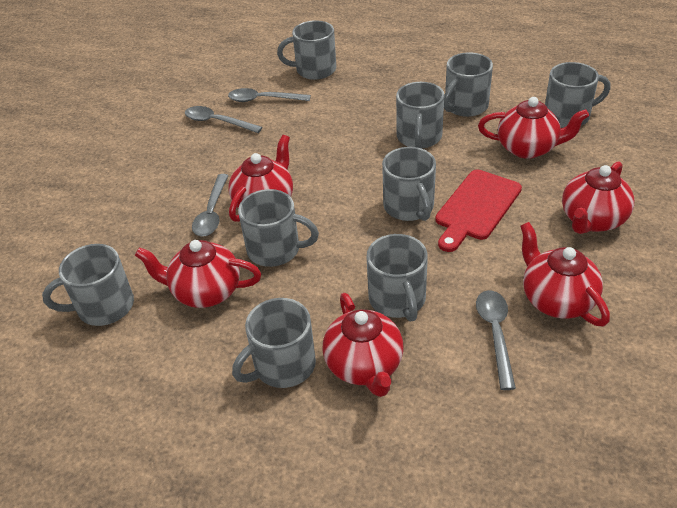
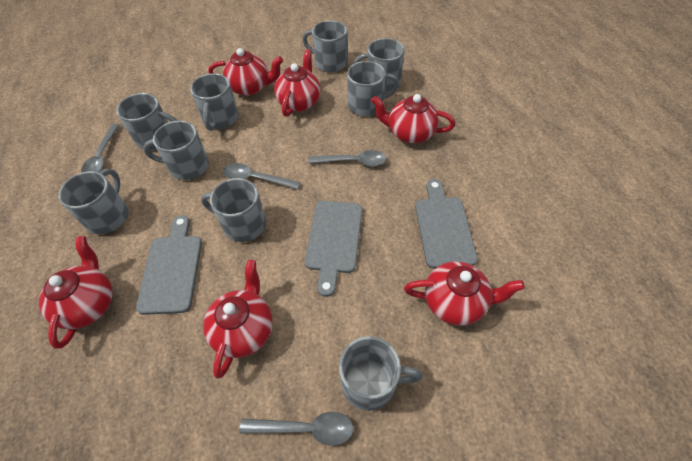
grey cutting board: 0 -> 3
red cutting board: 1 -> 0

